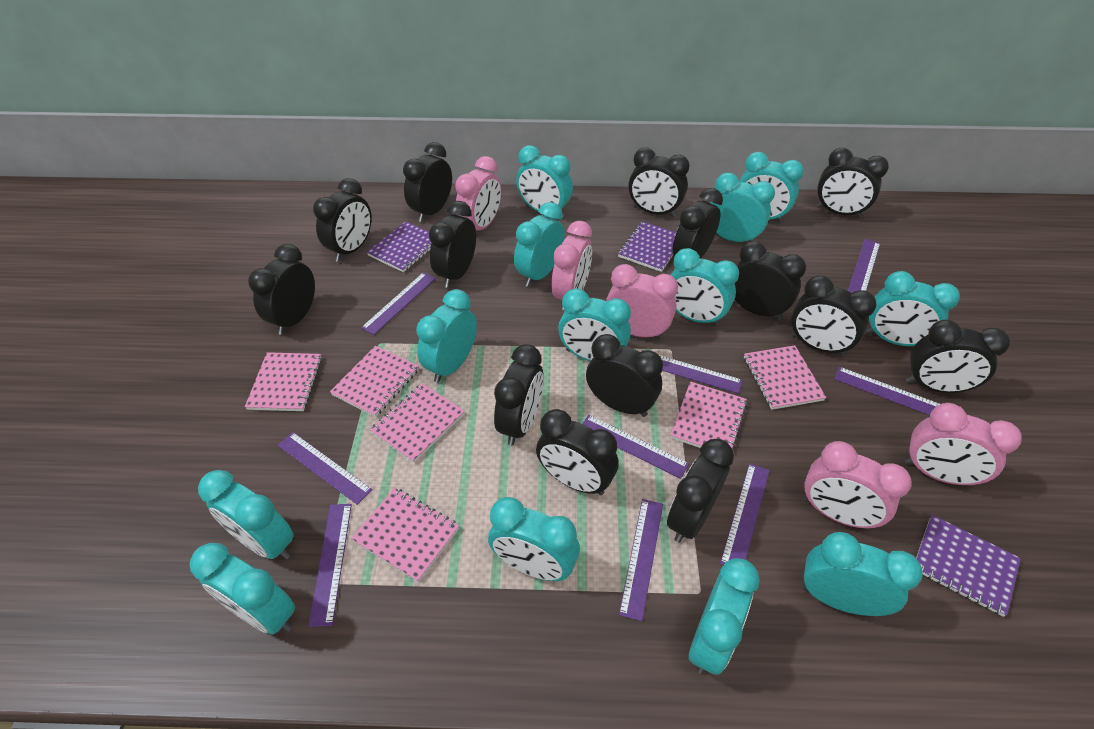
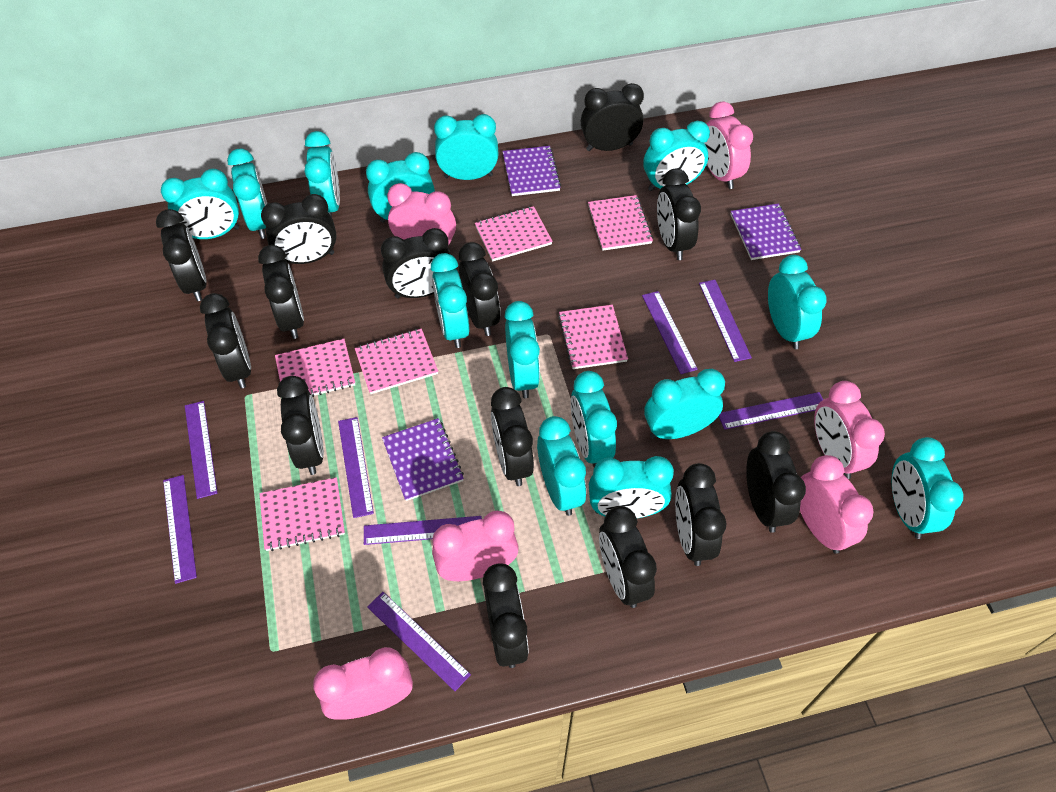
pink clock: 5 -> 6
purple ruler: 9 -> 8
turquoise clock: 13 -> 14

